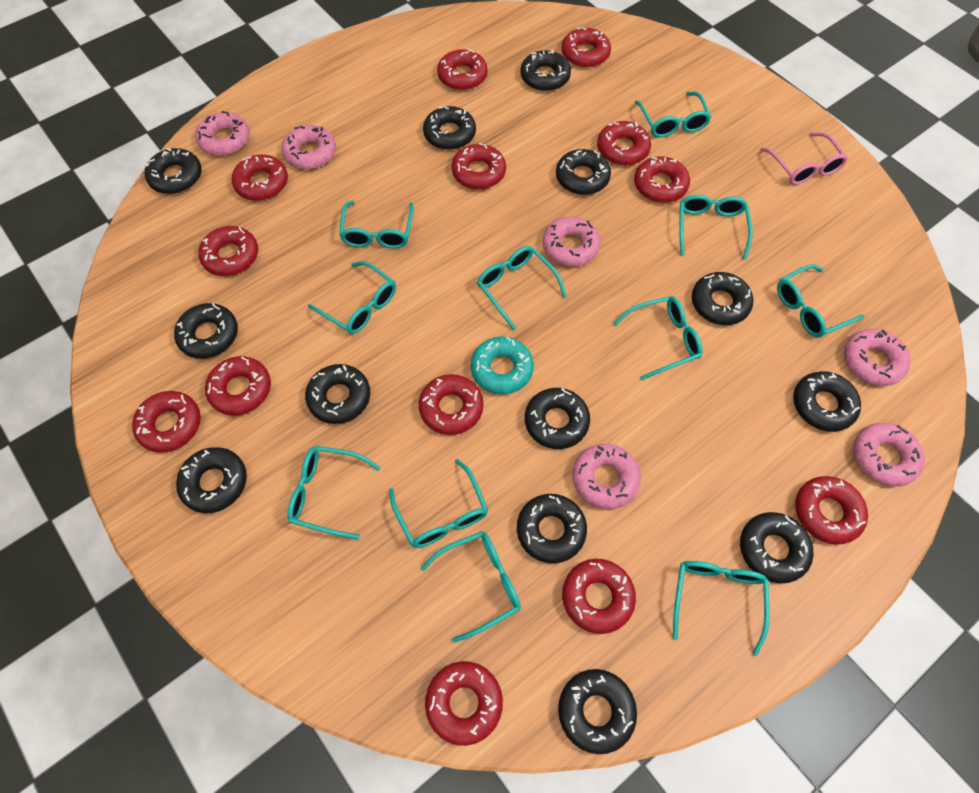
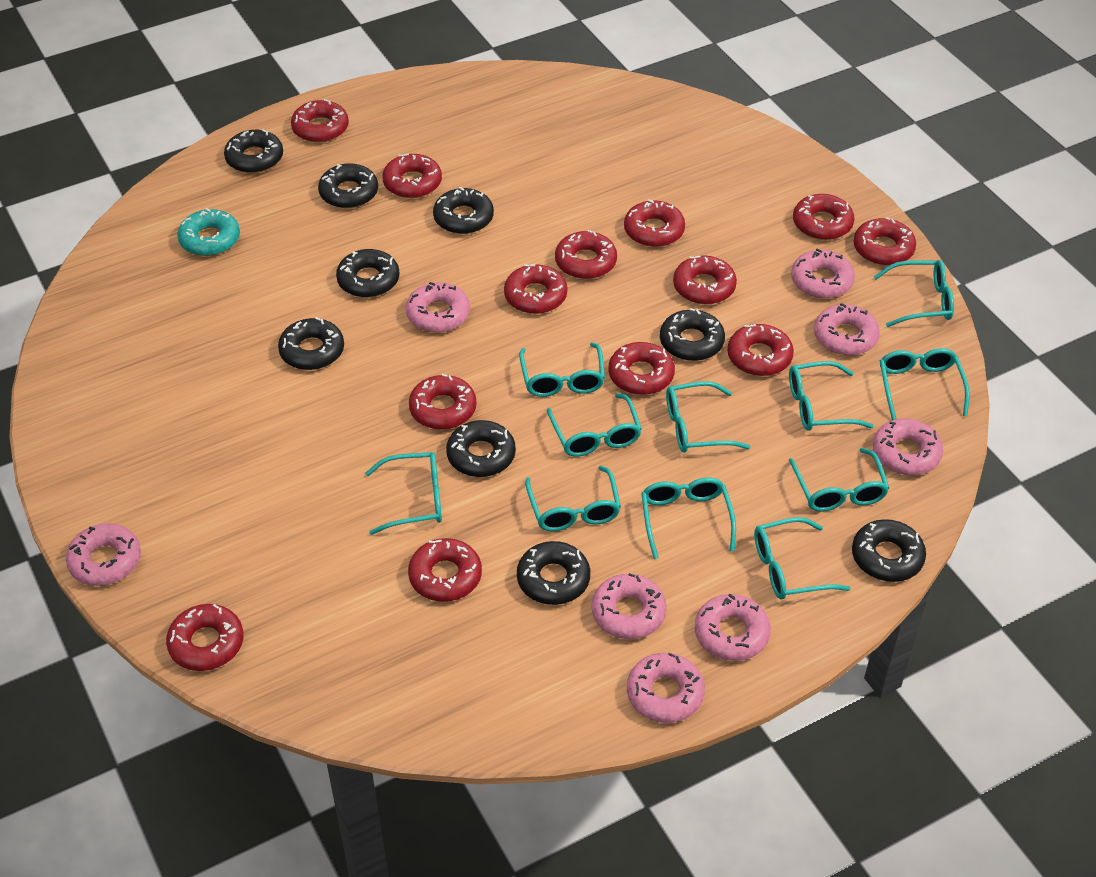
black donut: 13 -> 9
pink donut: 6 -> 8
pink glasses: 1 -> 0

